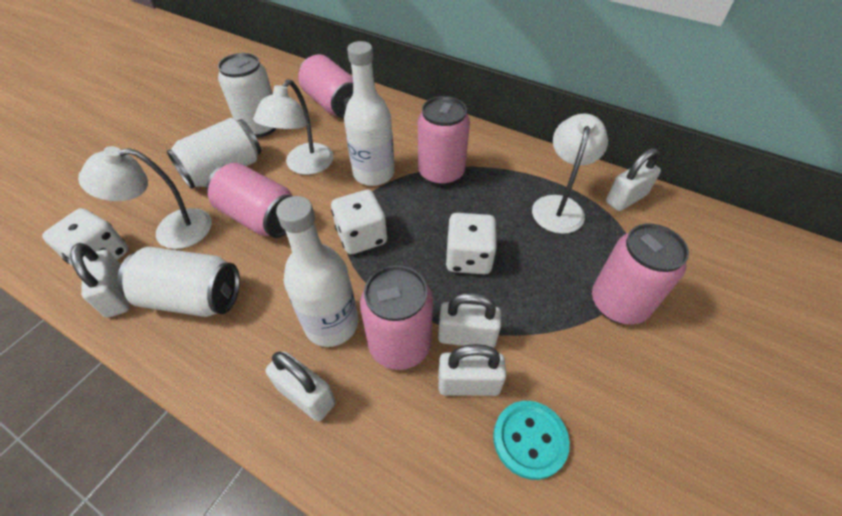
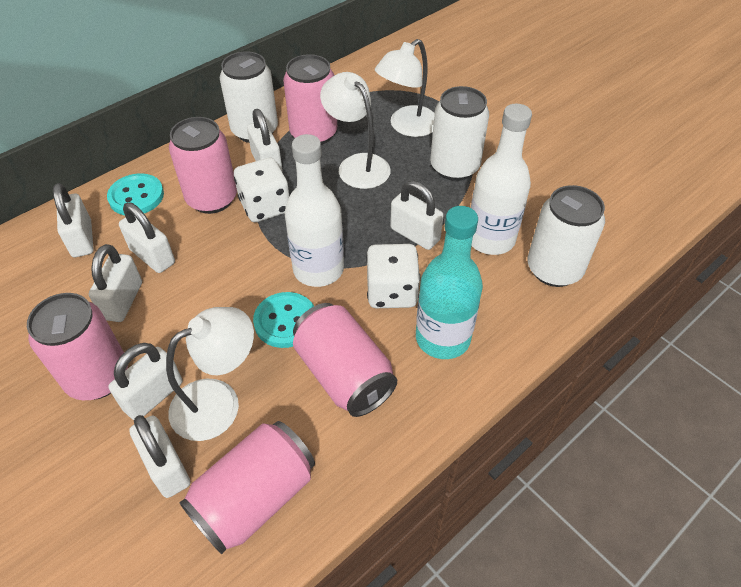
turquoise bottle: 0 -> 1
turquoise button: 1 -> 2
white dice: 3 -> 2
white padlock: 5 -> 7

